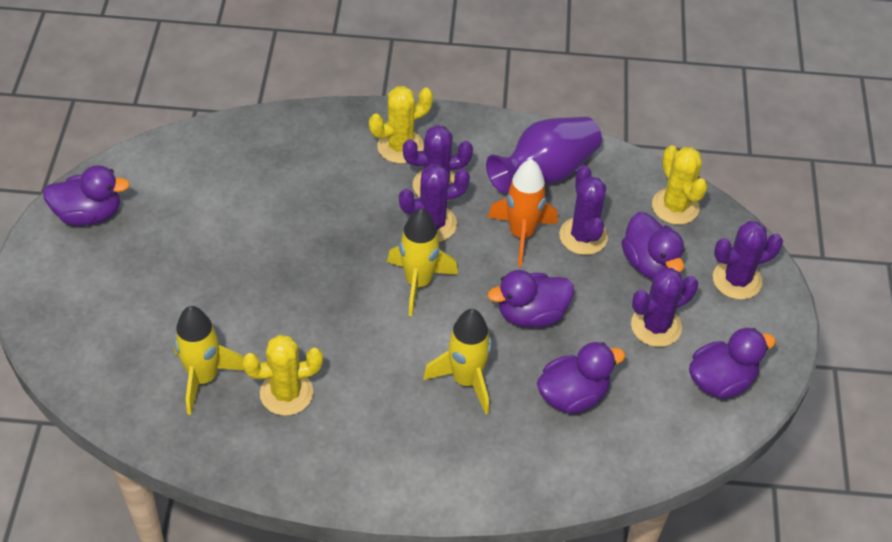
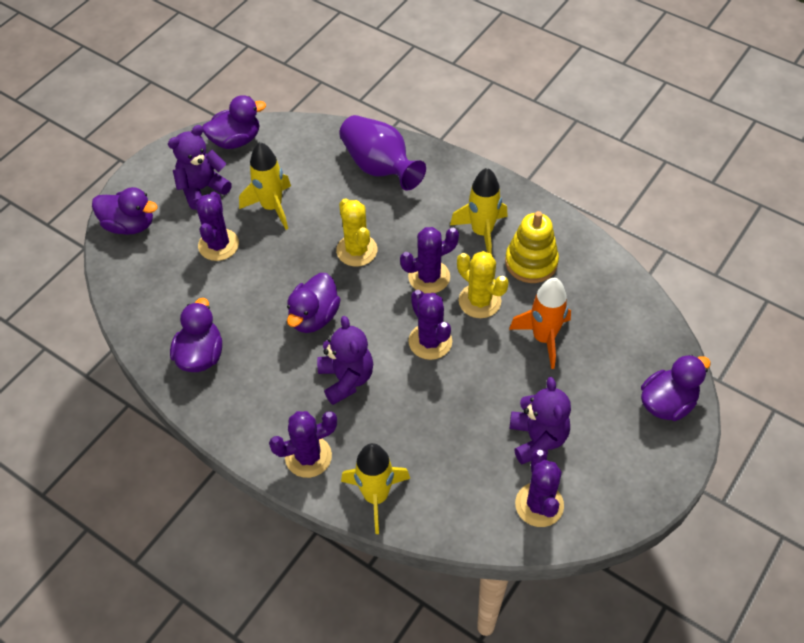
purple teddy bear: 0 -> 3
yellow cactus: 3 -> 2
yellow stacking toy: 0 -> 1

